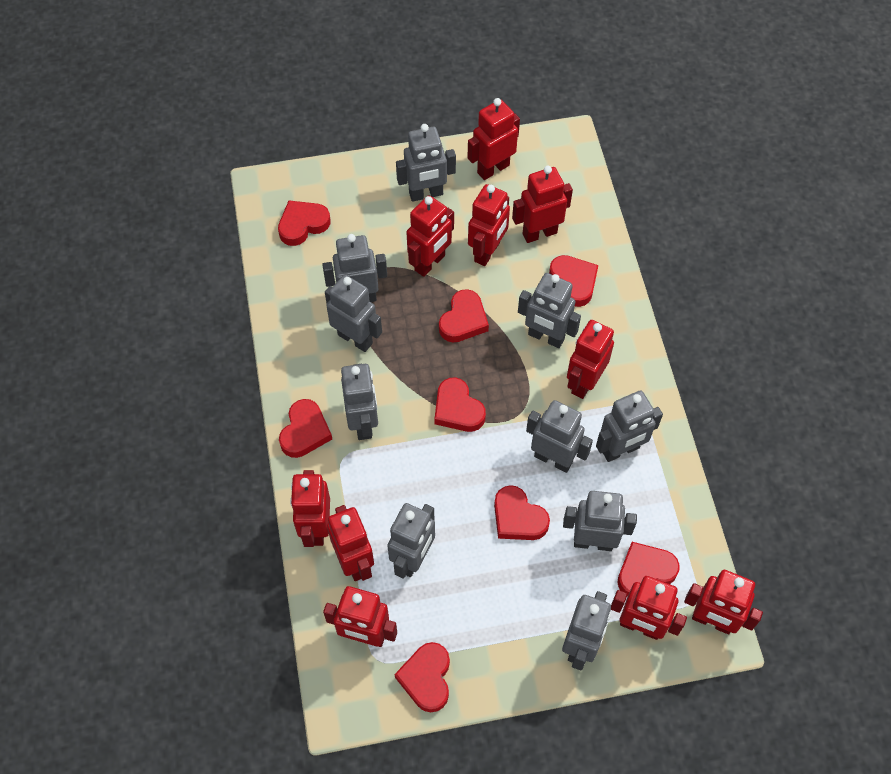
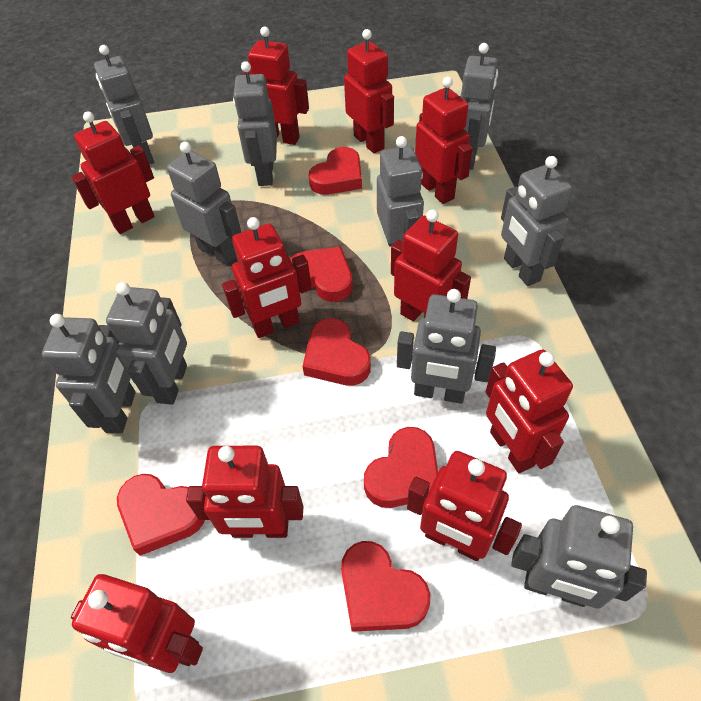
red heart: 8 -> 6

